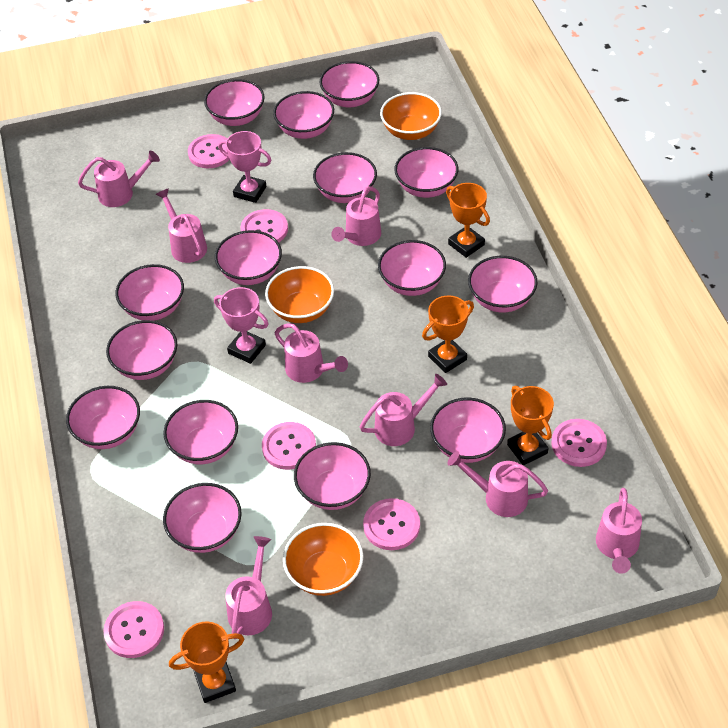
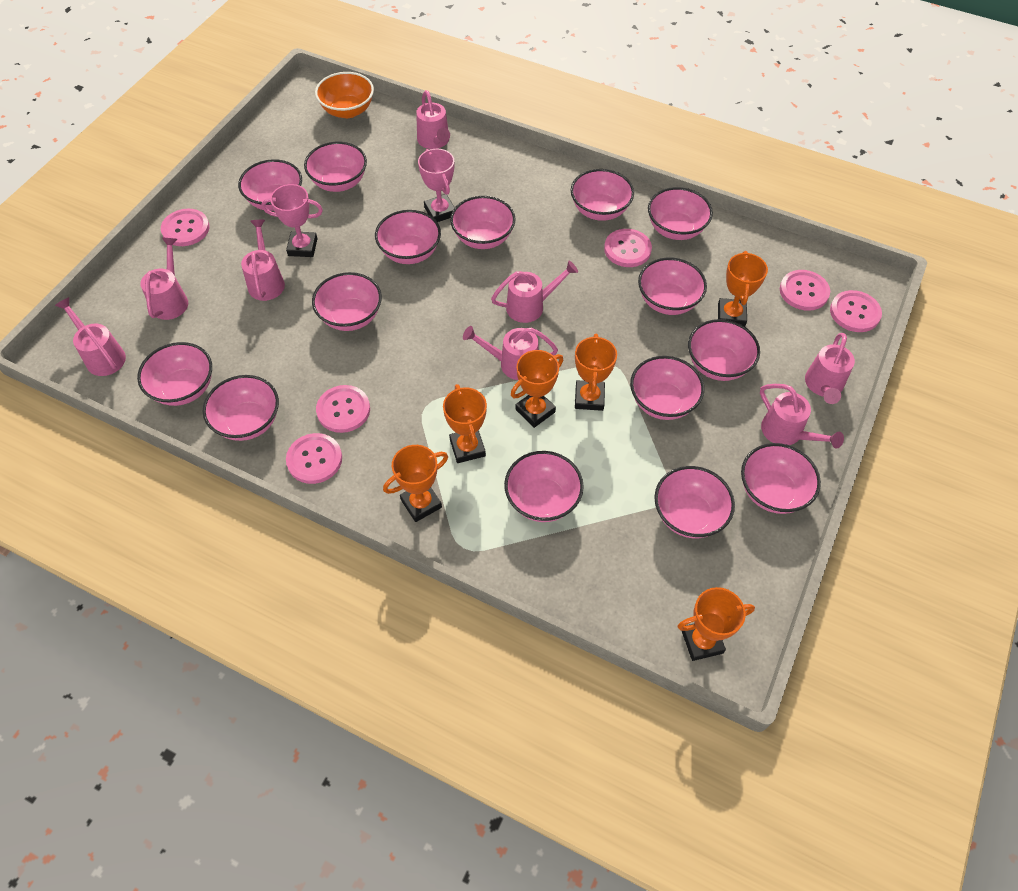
orange bowl: 3 -> 1
orange trophy: 4 -> 6

